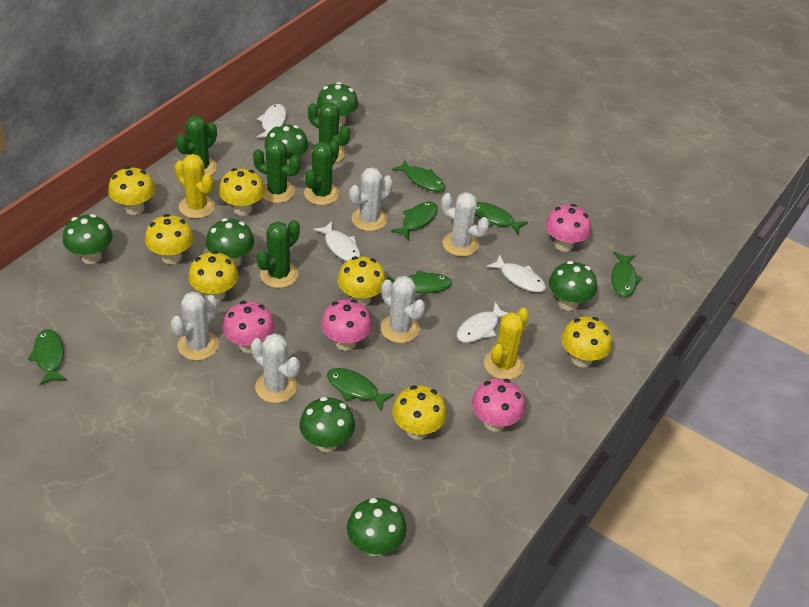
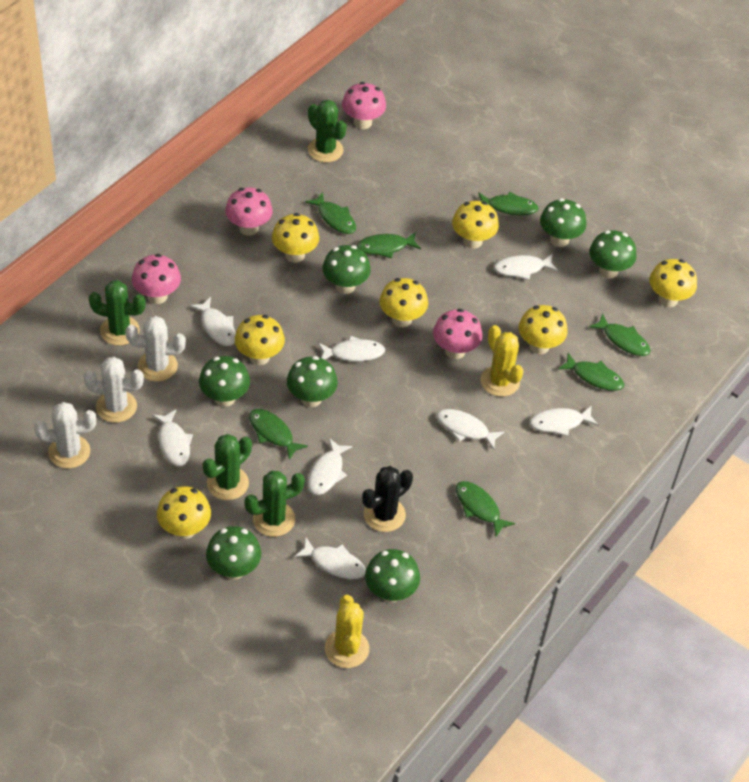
black cactus: 0 -> 1
green cactus: 5 -> 4
white cactus: 5 -> 3
white fish: 4 -> 8

